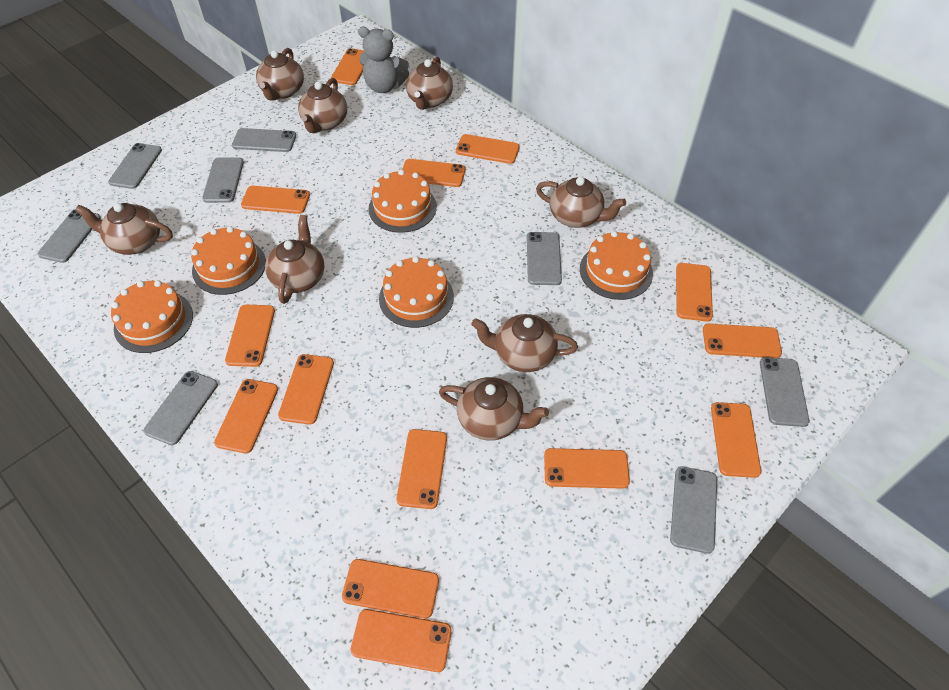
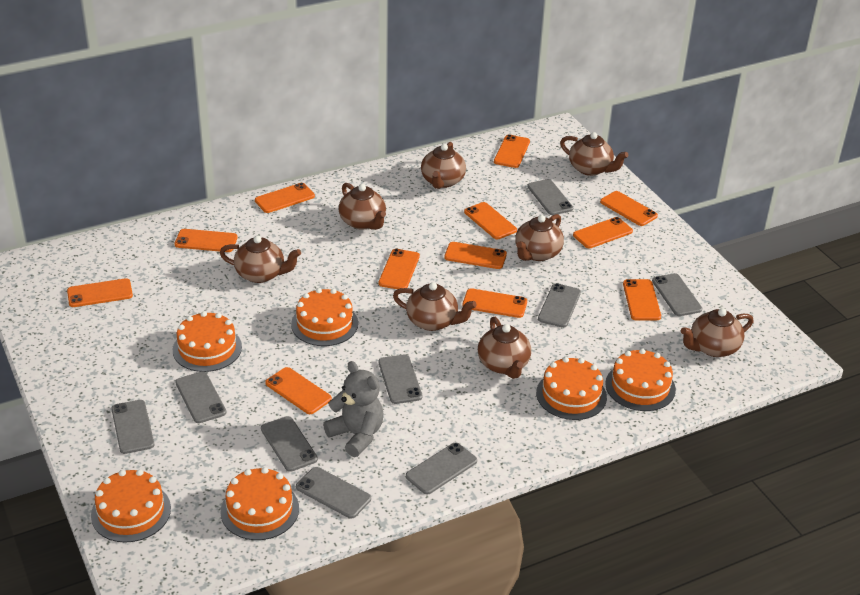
grey phone: 8 -> 9
orange cake: 5 -> 6
orange phone: 14 -> 12

